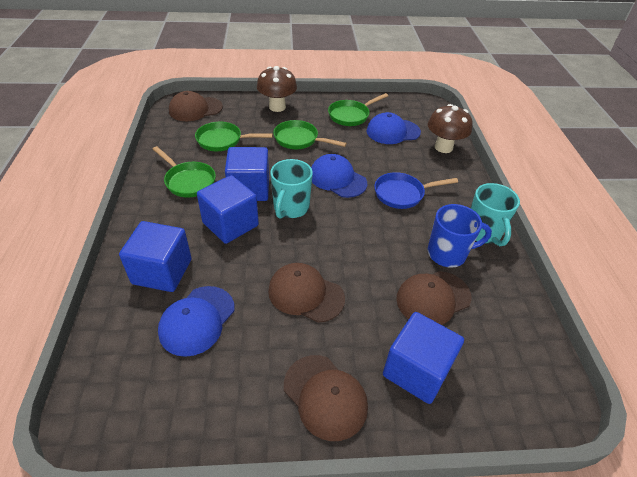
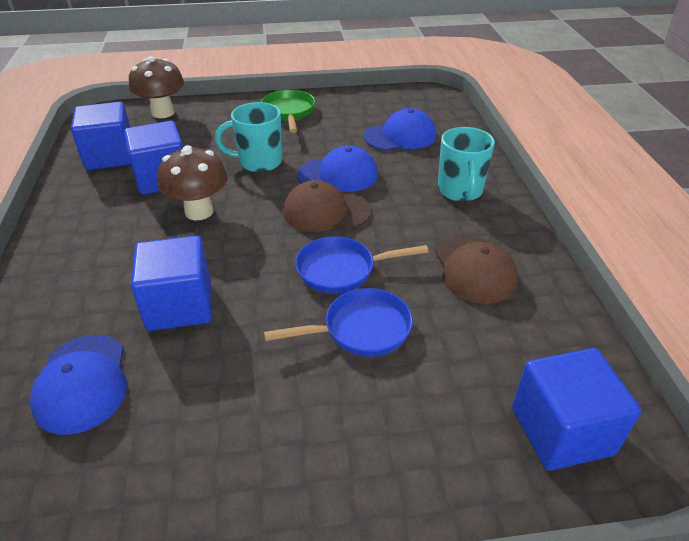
blue mug: 1 -> 0
blue pan: 1 -> 2
brown cap: 4 -> 2
green pan: 4 -> 1

